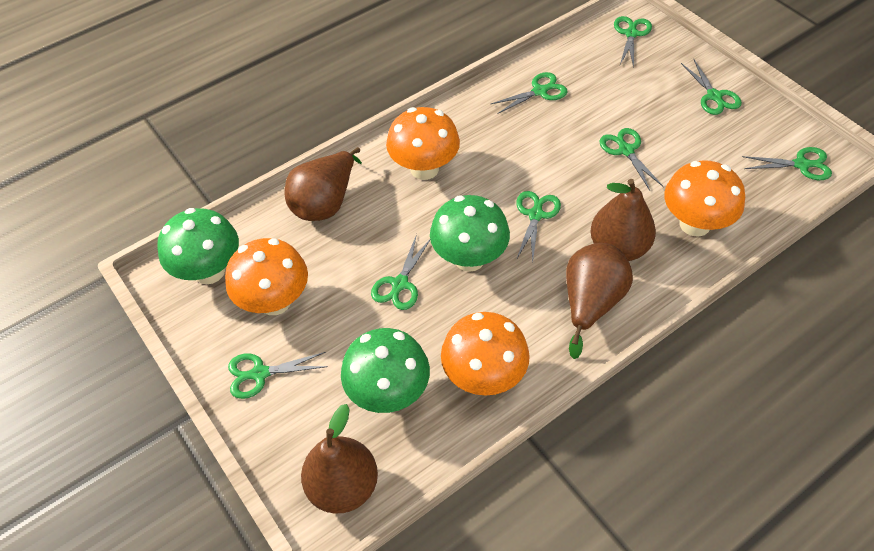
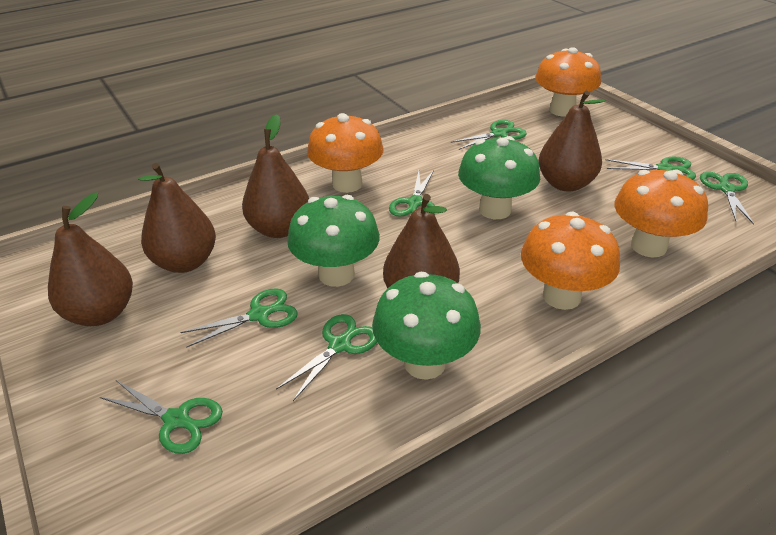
brown pear: 4 -> 5
green scissors: 8 -> 7

